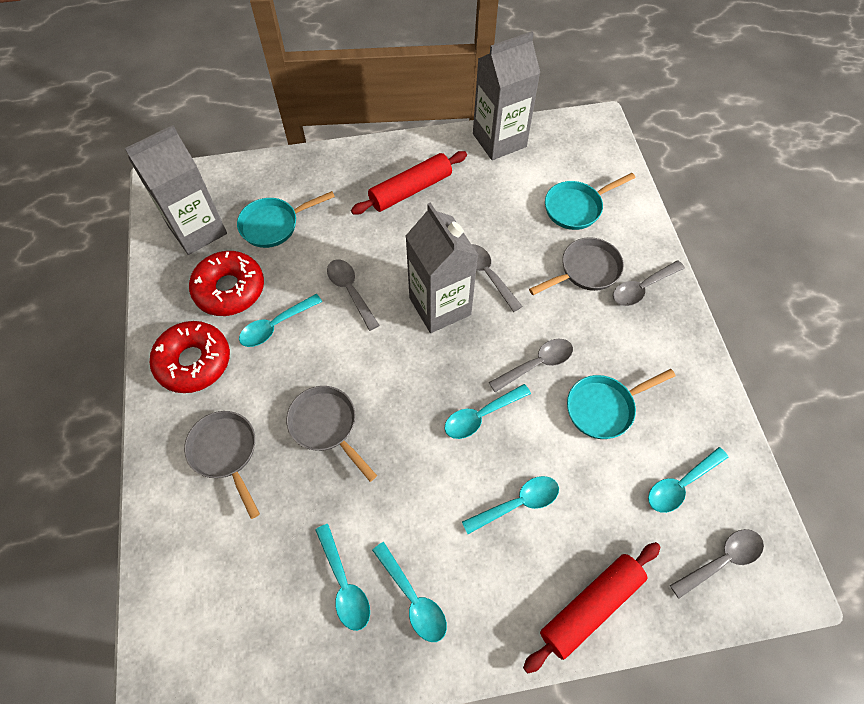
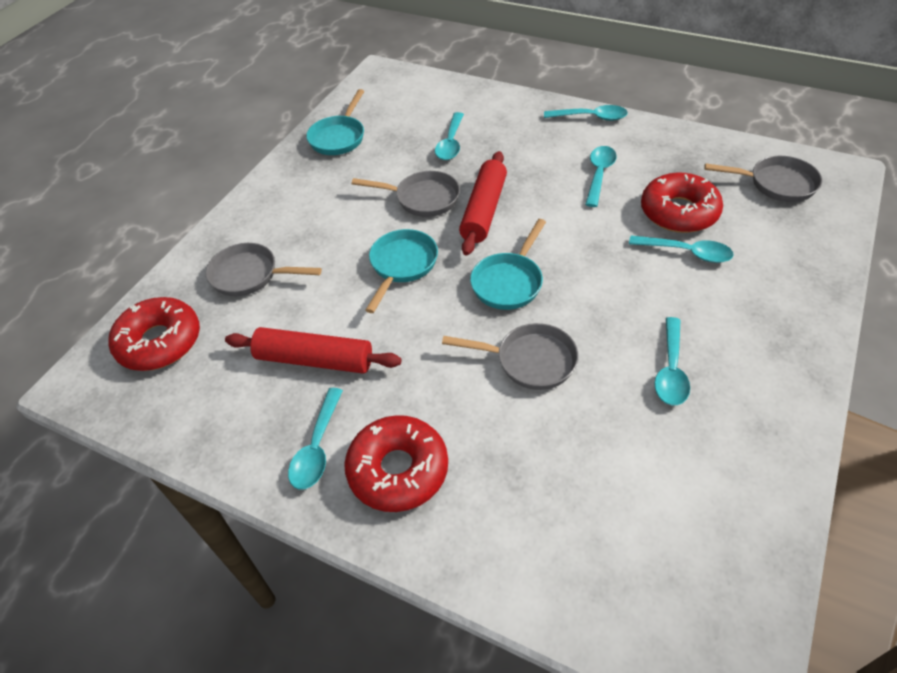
grey carton: 3 -> 0
grey pan: 3 -> 4
grey spoon: 5 -> 0
red donut: 2 -> 3

